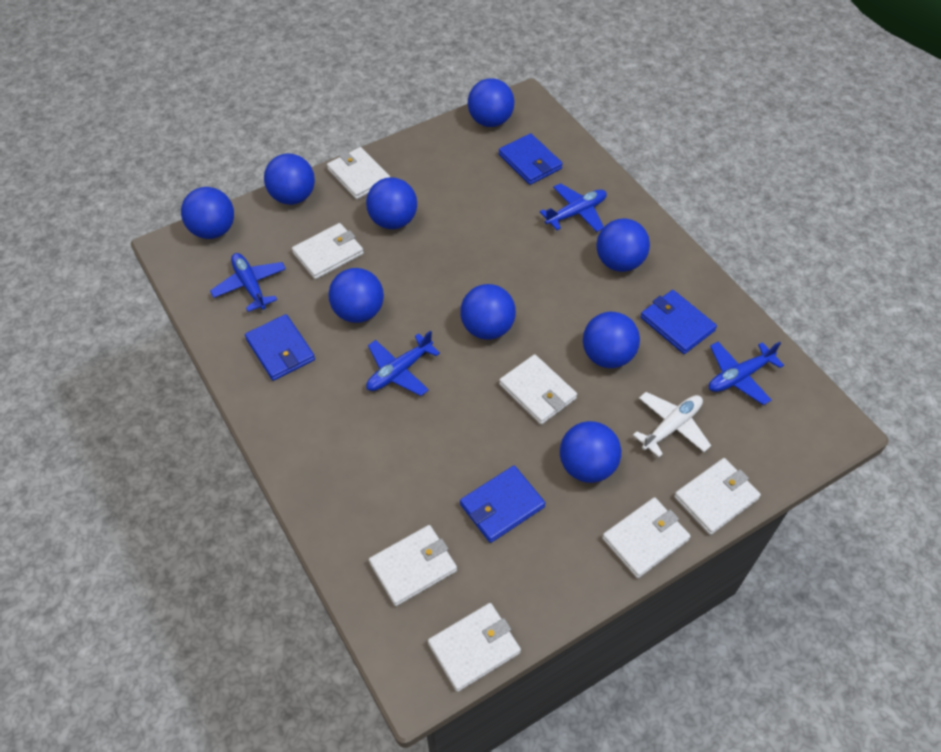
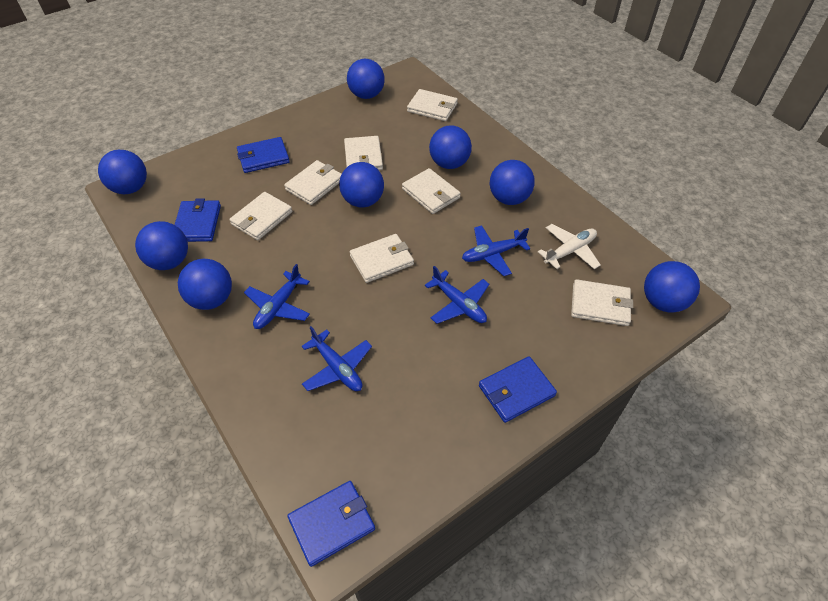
blue ball: 9 -> 8

